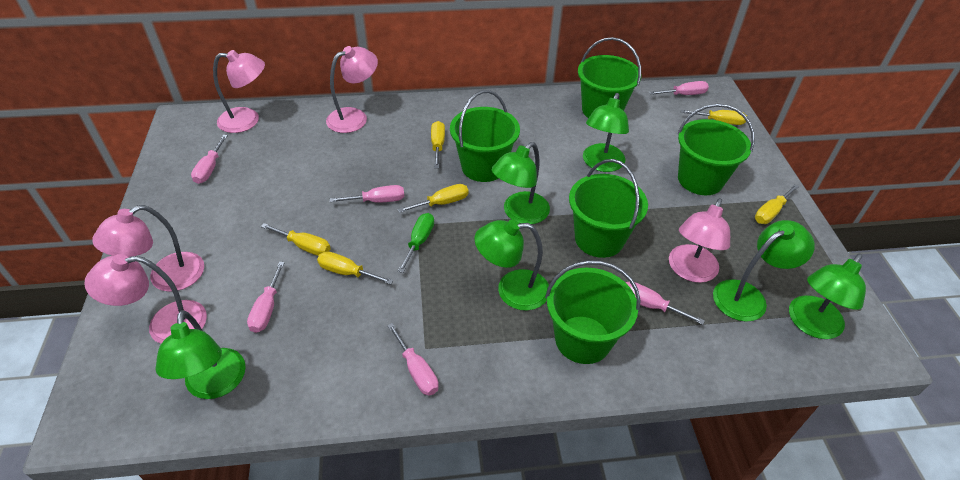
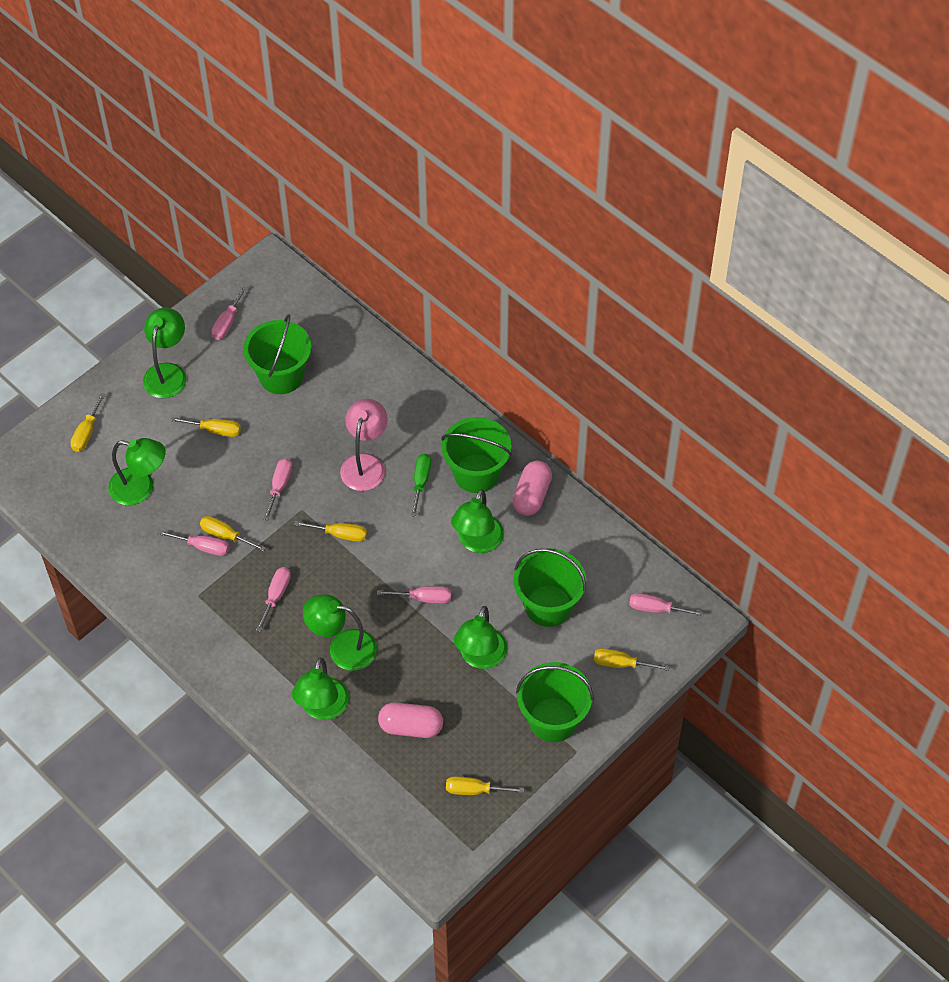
green bucket: 5 -> 4
pink capsule: 0 -> 2
pink lamp: 5 -> 1

